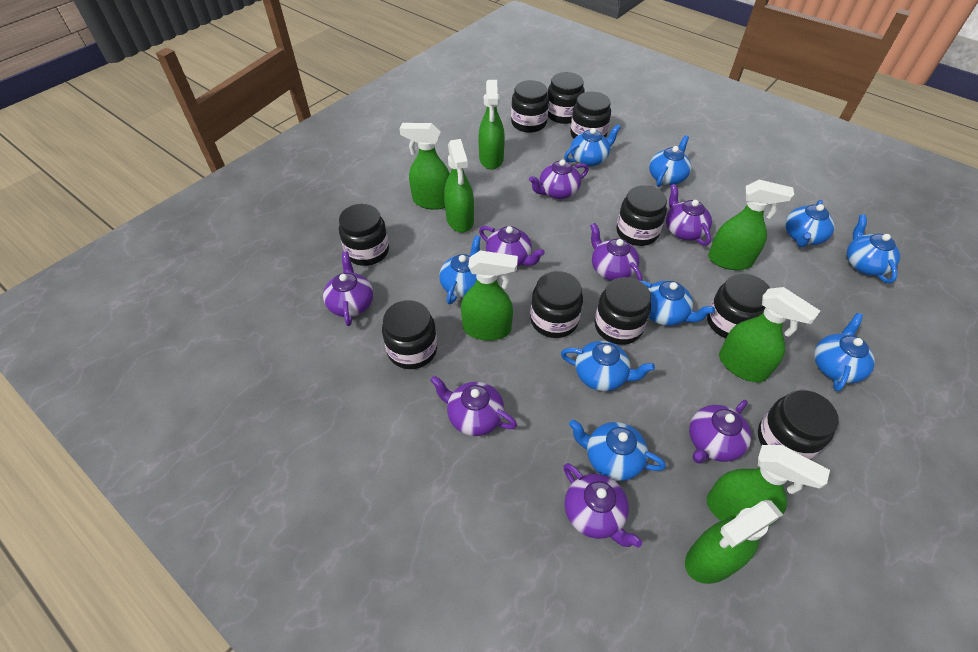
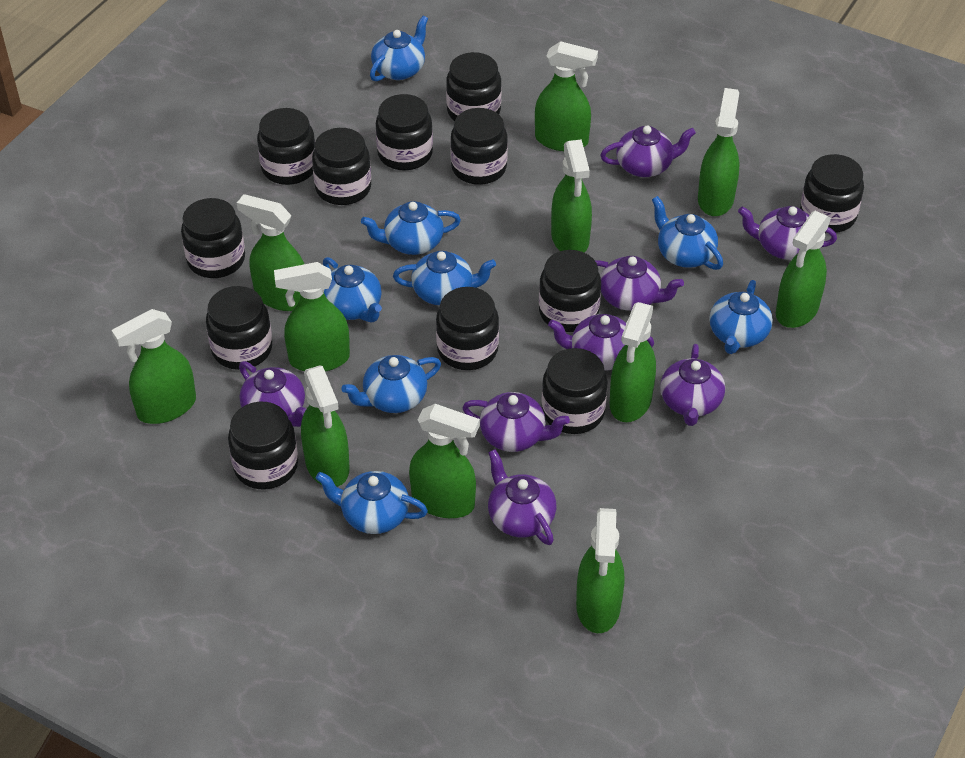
black jar: 10 -> 12
blue teapot: 9 -> 8
green spray bottle: 8 -> 11

